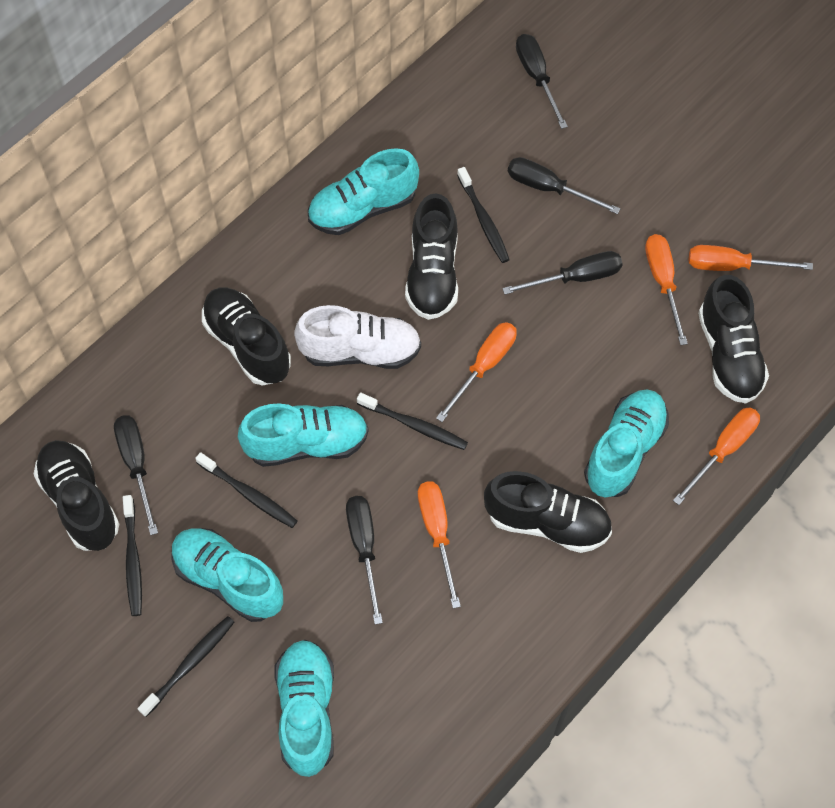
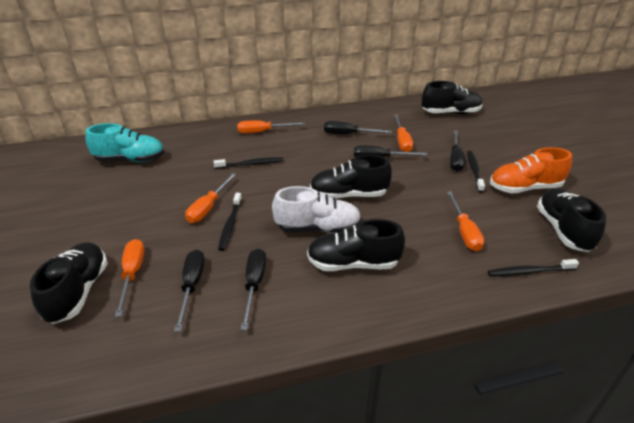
black toothbrush: 5 -> 4
orange shoe: 0 -> 1
turquoise shoe: 5 -> 1

